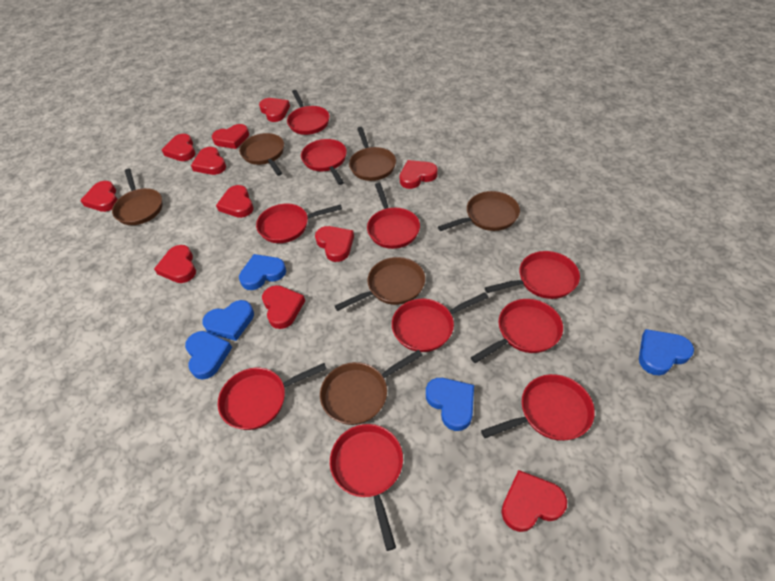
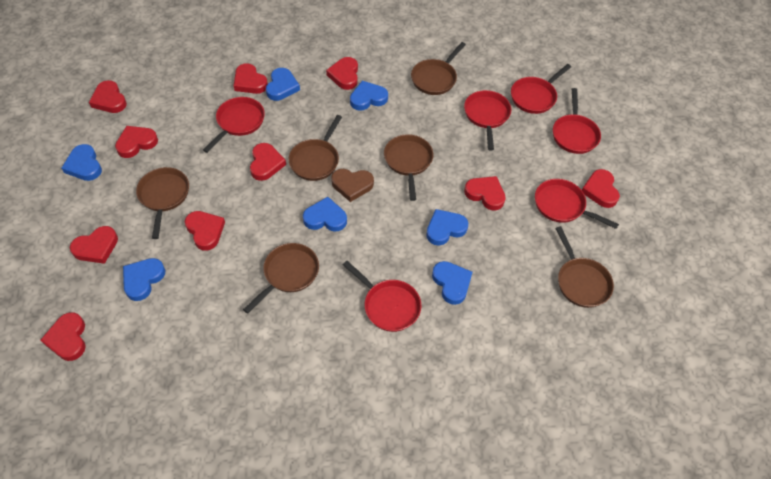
blue heart: 5 -> 7
brown heart: 0 -> 1
red heart: 11 -> 10
red pan: 10 -> 6

